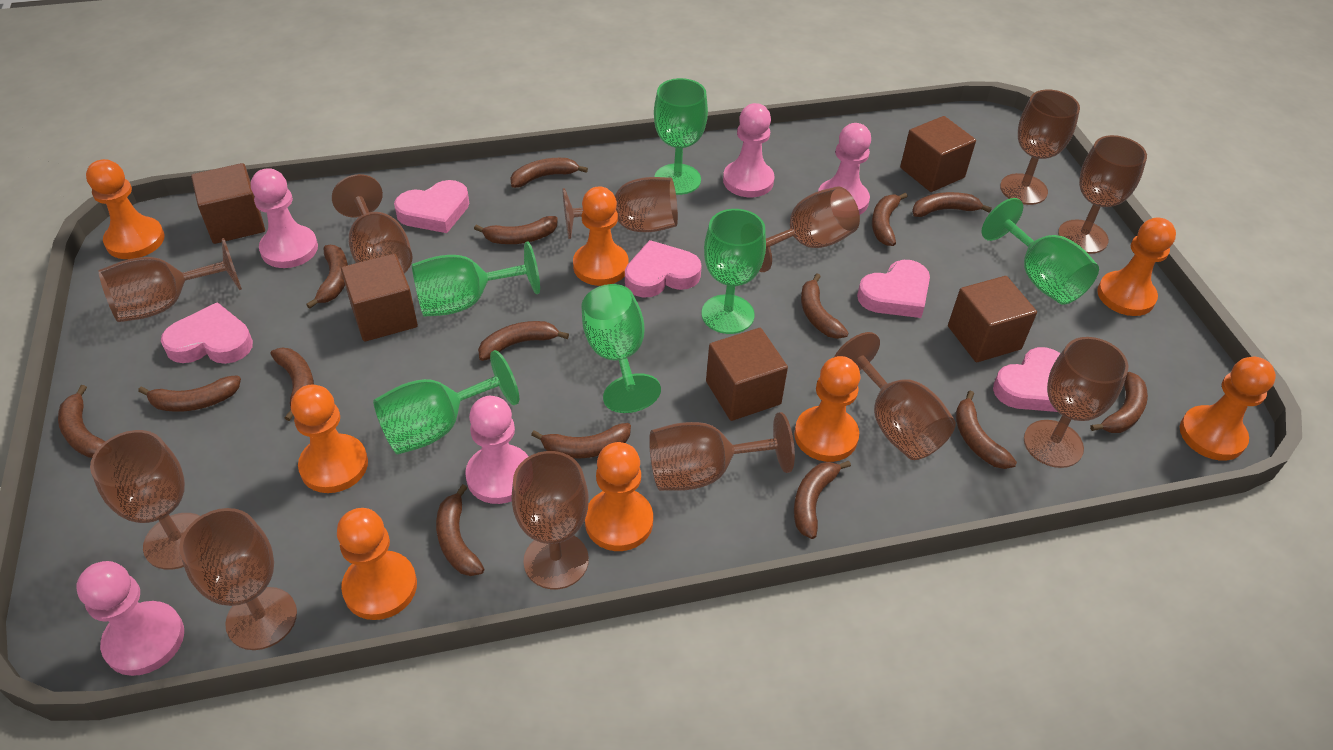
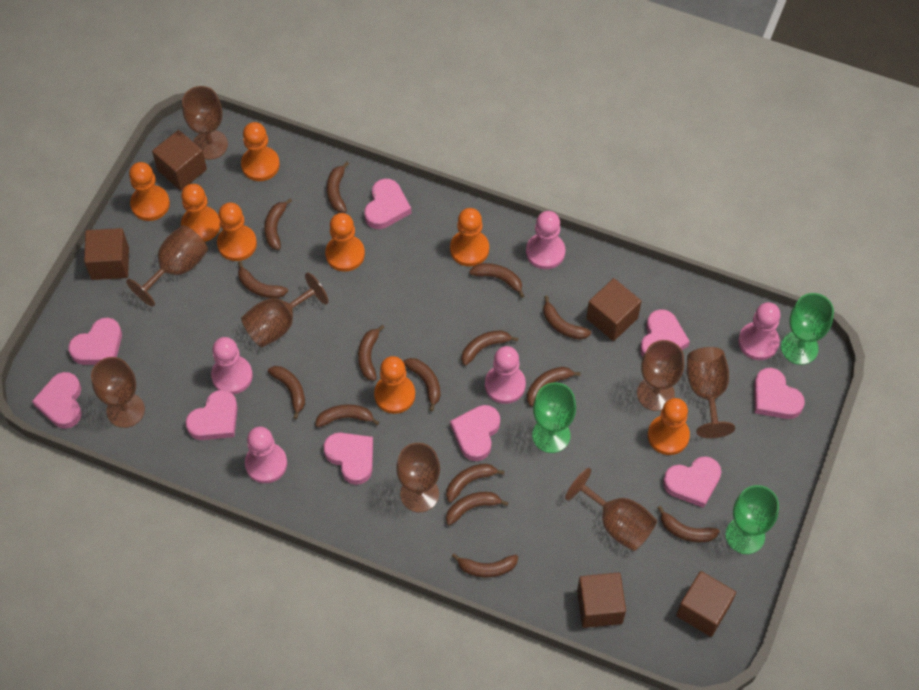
brown goblet: 12 -> 8
green goblet: 6 -> 3
pink heart: 5 -> 9

